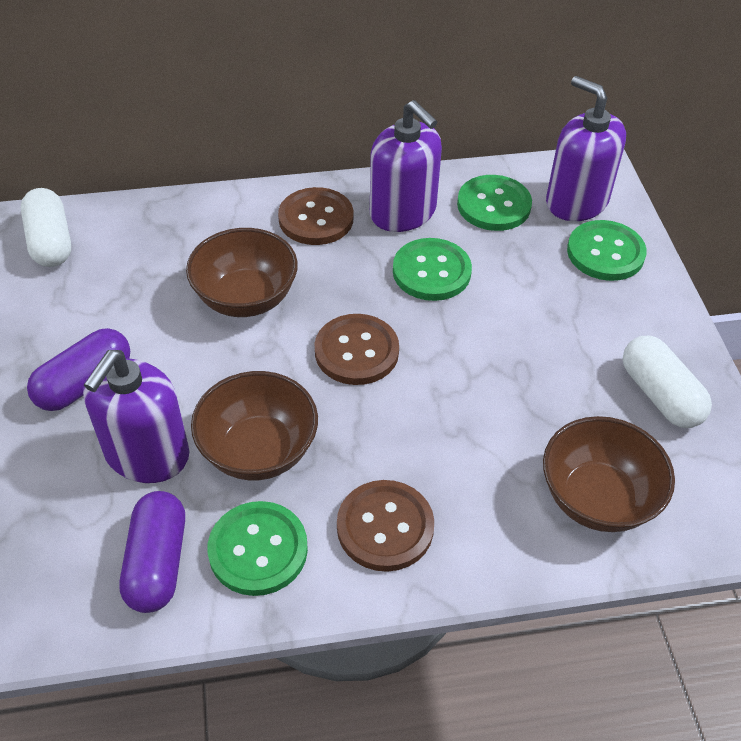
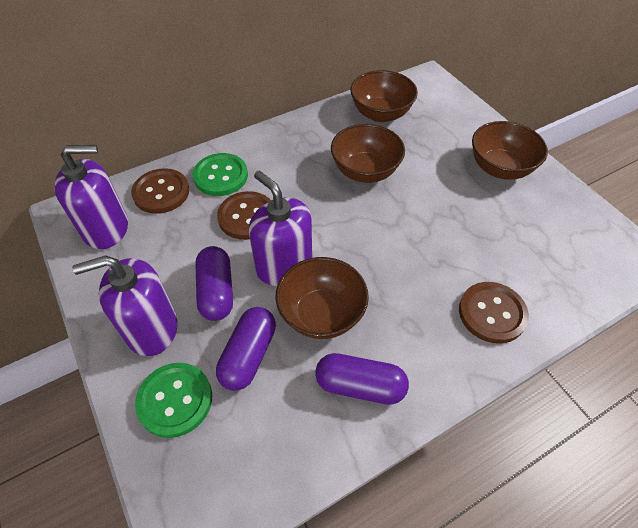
brown bowl: 3 -> 4
green button: 4 -> 2
purple capsule: 2 -> 3
white capsule: 2 -> 0

